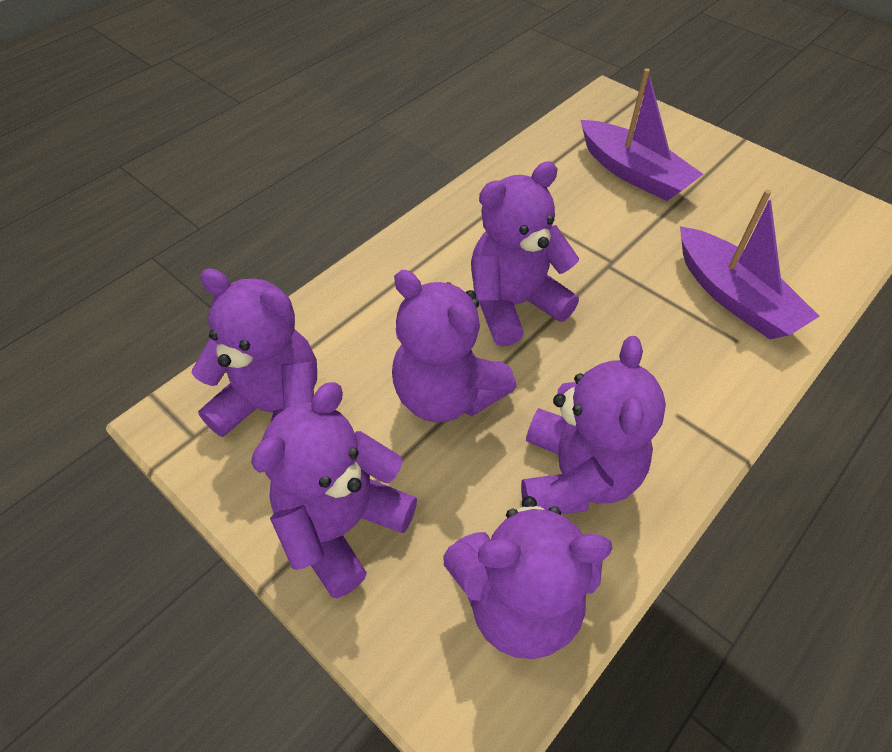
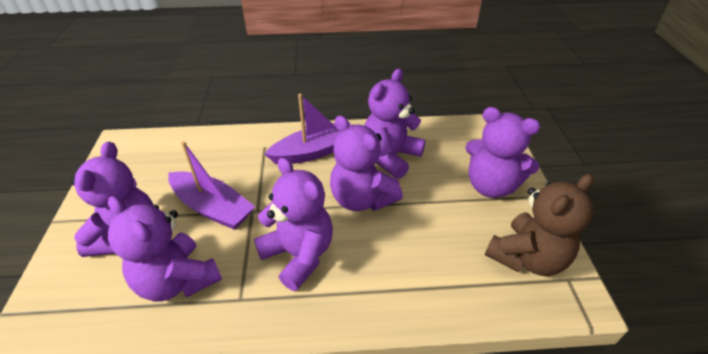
brown teddy bear: 0 -> 1

